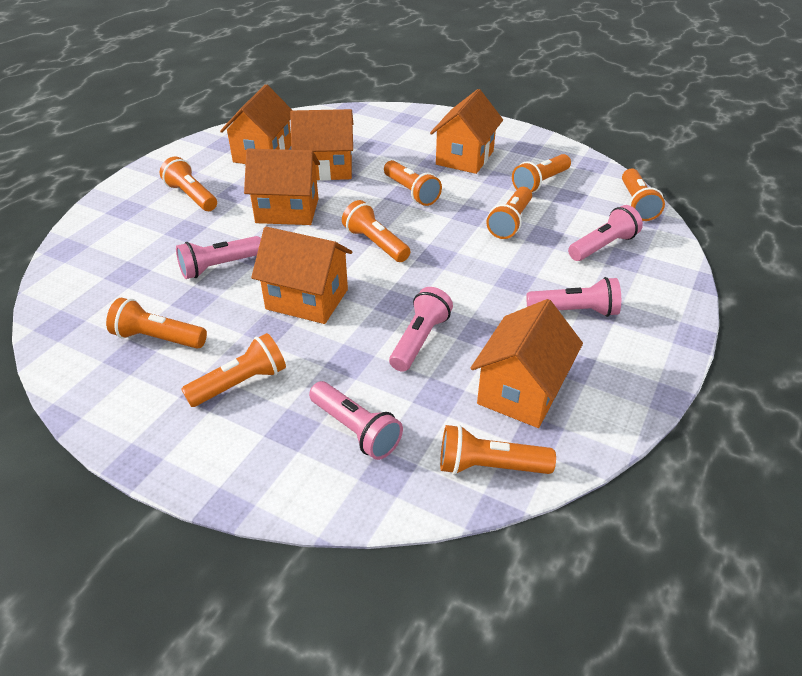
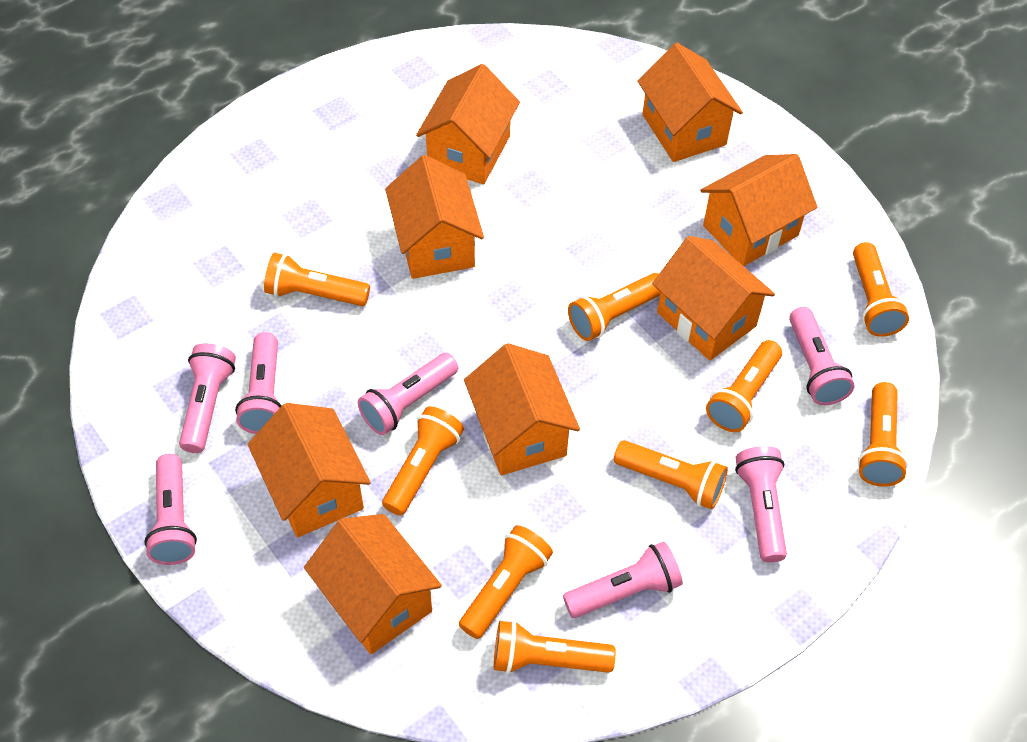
orange house: 6 -> 8
pink flashlight: 5 -> 7

